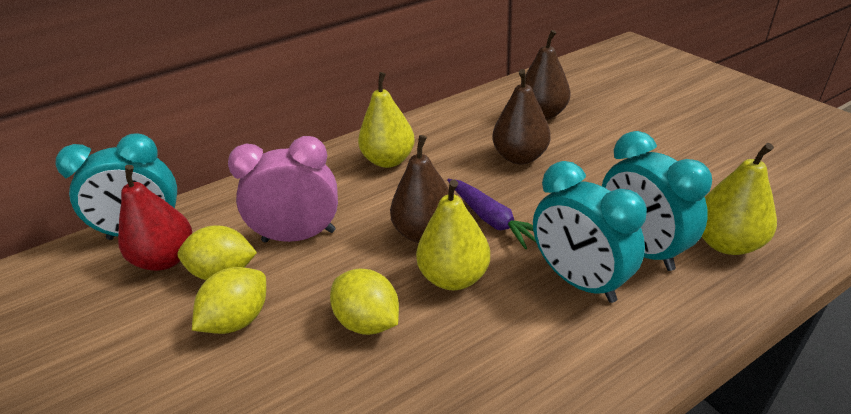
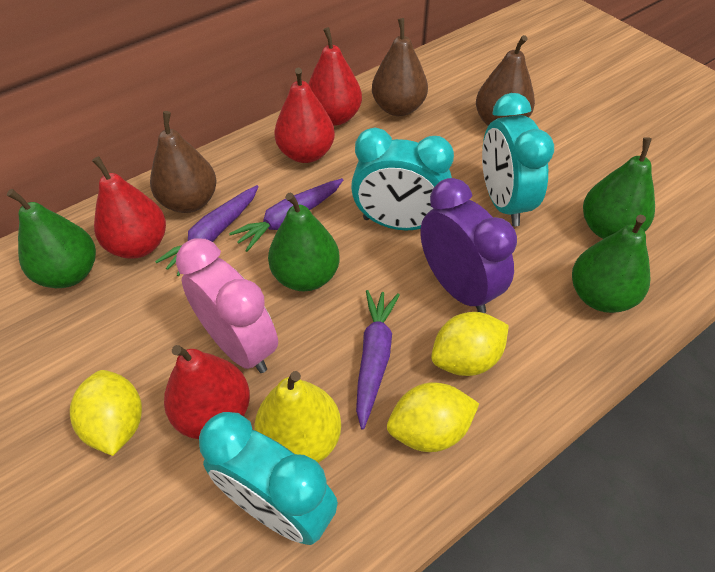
green pear: 0 -> 4
purple carrot: 1 -> 3
purple clock: 0 -> 1
red pear: 1 -> 4
yellow pear: 3 -> 1

